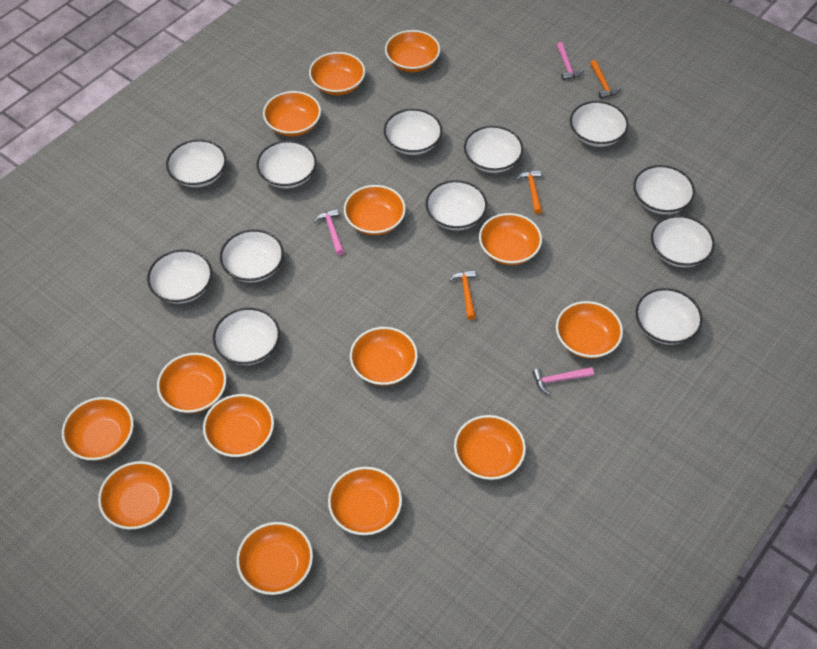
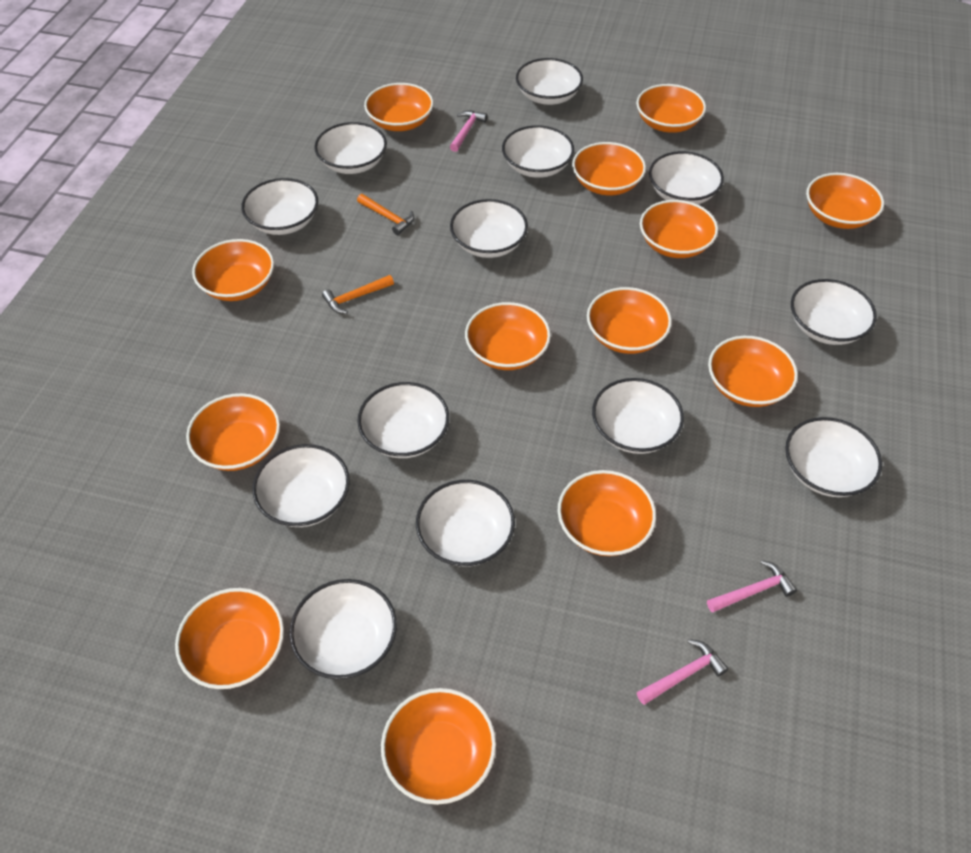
orange bowl: 14 -> 13
orange hammer: 3 -> 2
white bowl: 12 -> 13

